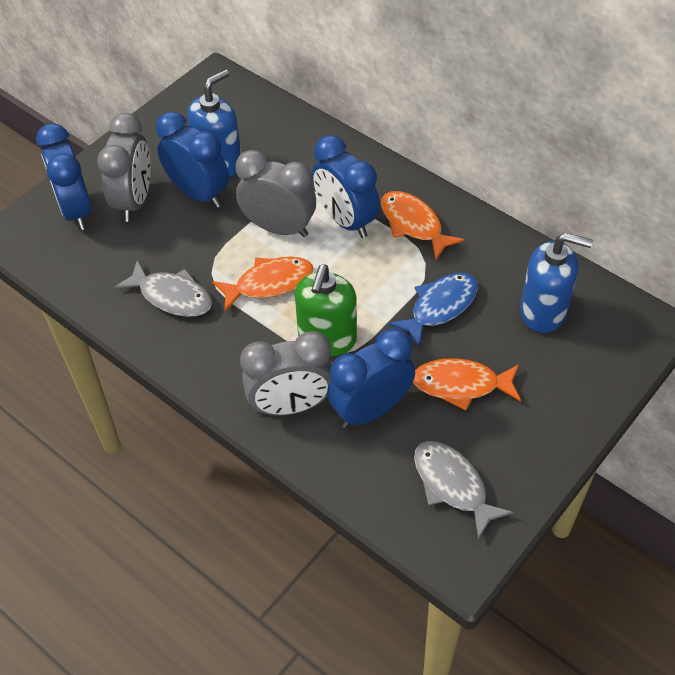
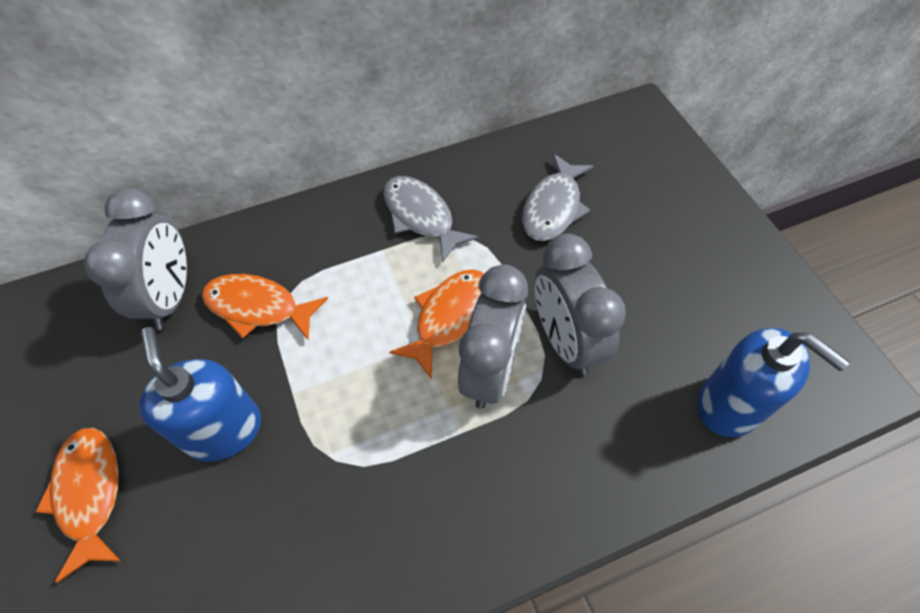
blue clock: 4 -> 0
blue fish: 1 -> 0
green soap dispenser: 1 -> 0

